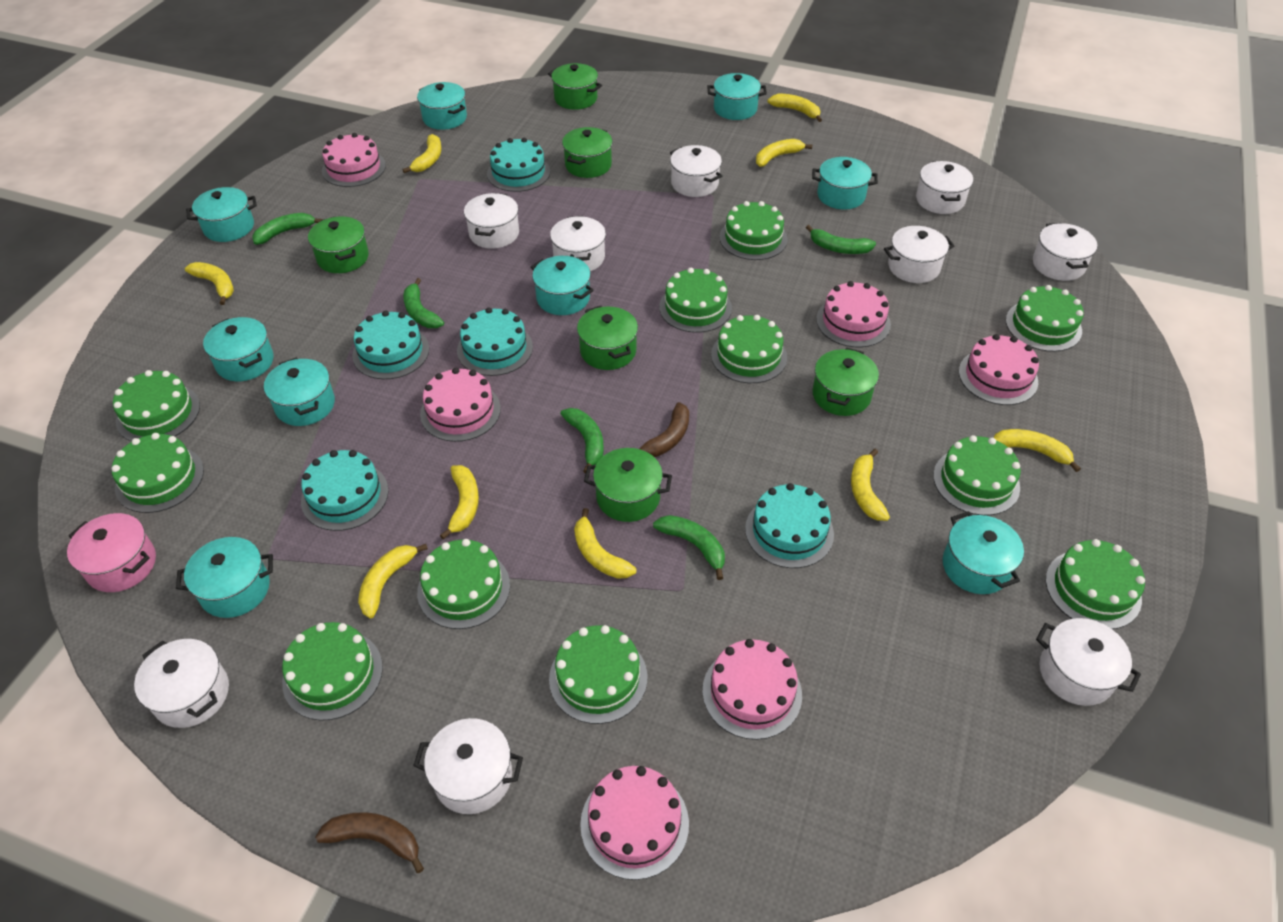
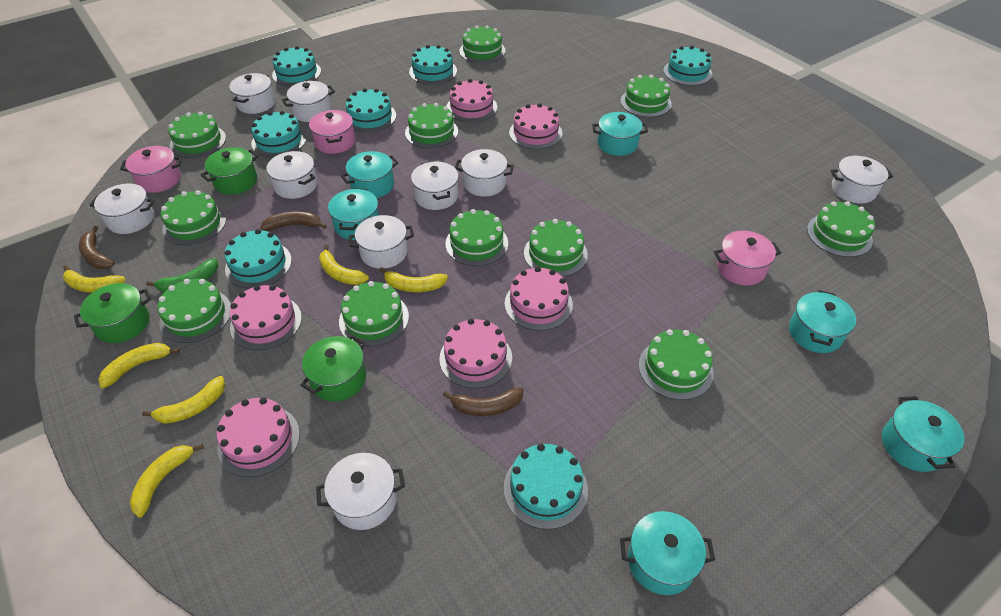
brown banana: 2 -> 3
green banana: 5 -> 1
green pot: 6 -> 3
pink pot: 1 -> 3
turquoise cake: 5 -> 7
turquoise pot: 9 -> 6
yellow banana: 9 -> 6

